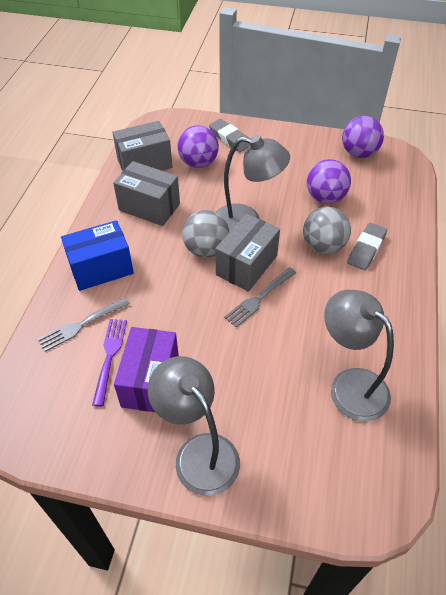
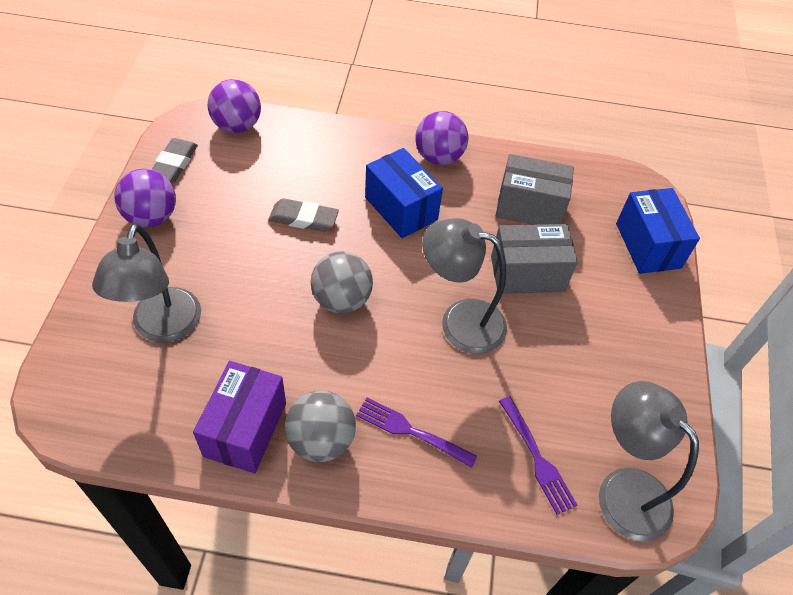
blue box: 1 -> 2
grey box: 3 -> 2
grey fork: 2 -> 0
purple fork: 1 -> 2

